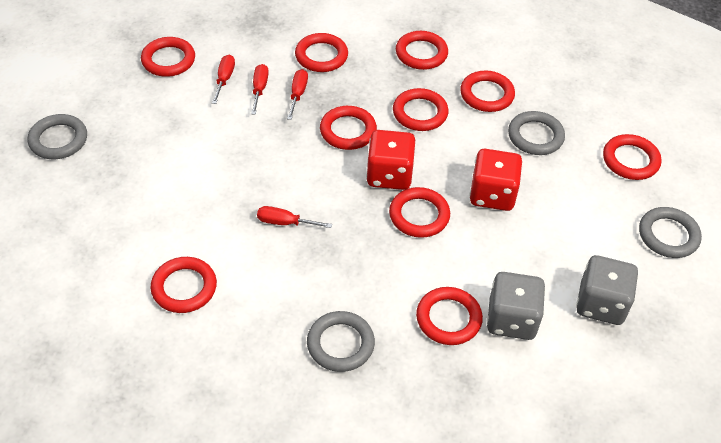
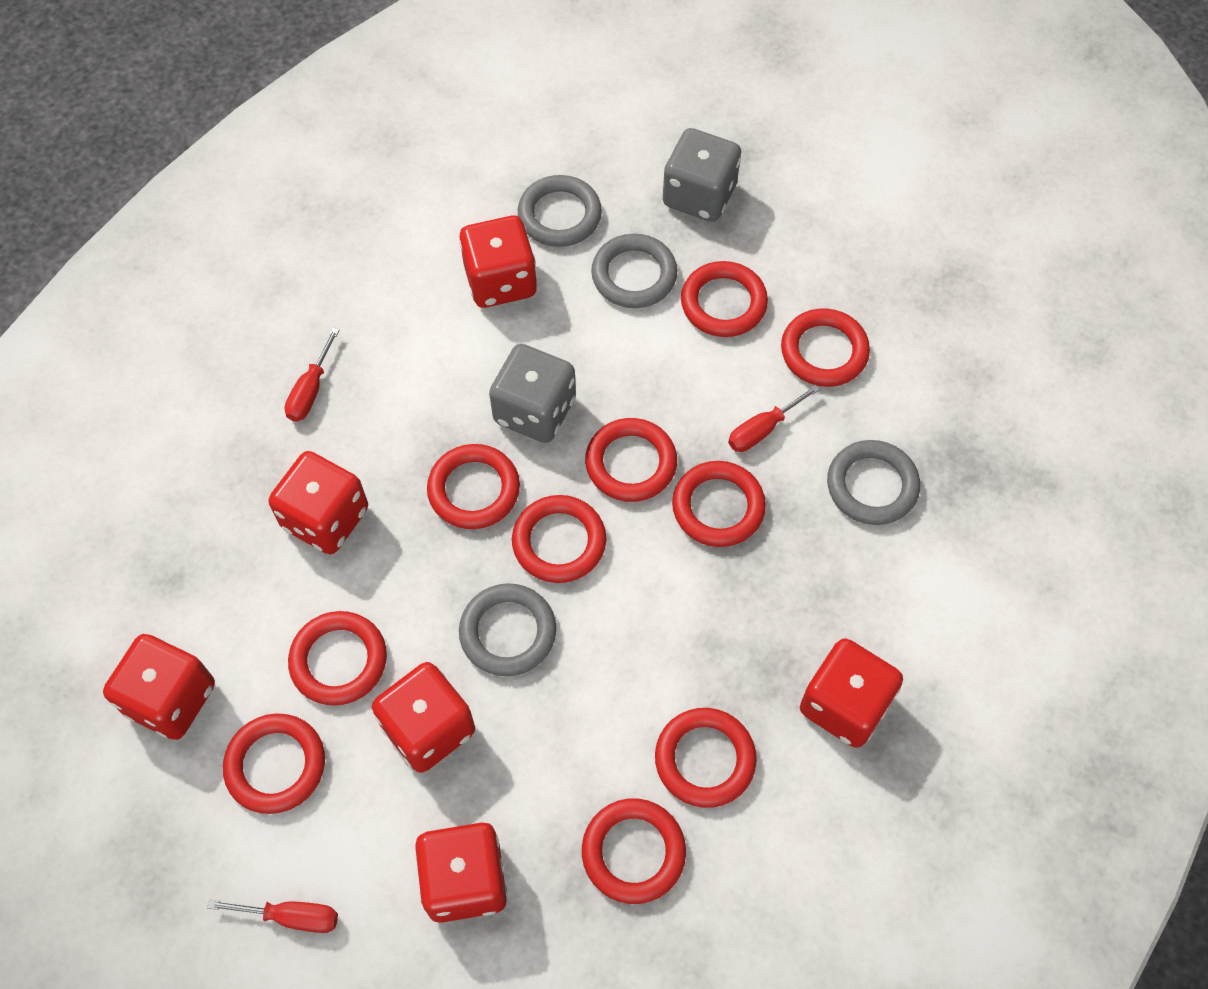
red dice: 2 -> 6
red screwdriver: 4 -> 3

